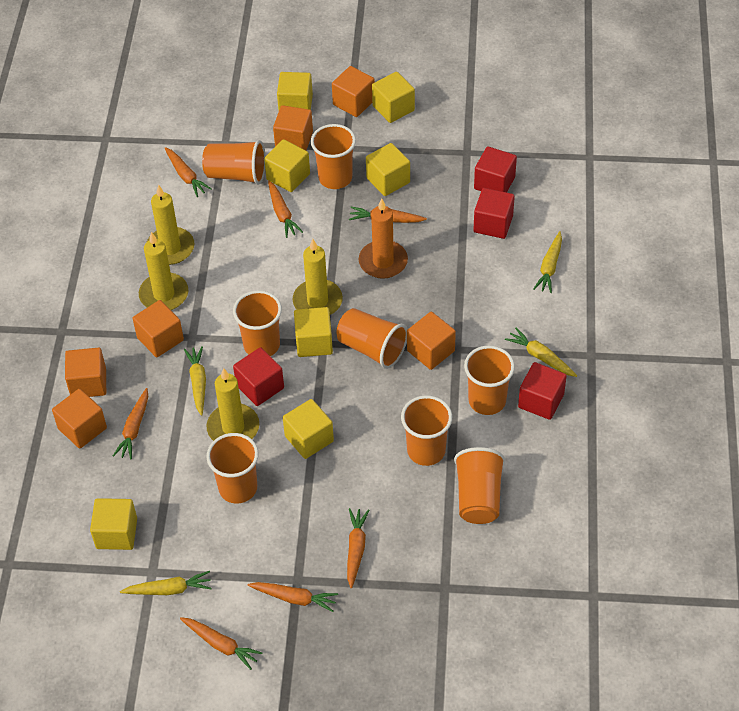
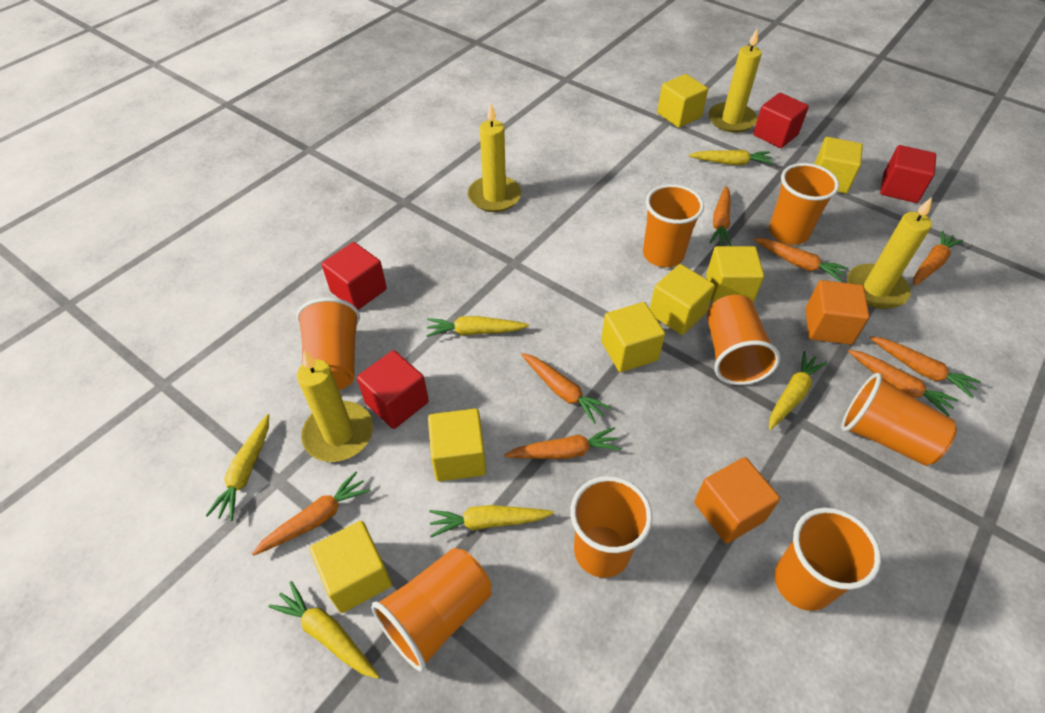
orange candle: 1 -> 0
orange carrot: 7 -> 8
orange cube: 6 -> 2
yellow carrot: 4 -> 6

